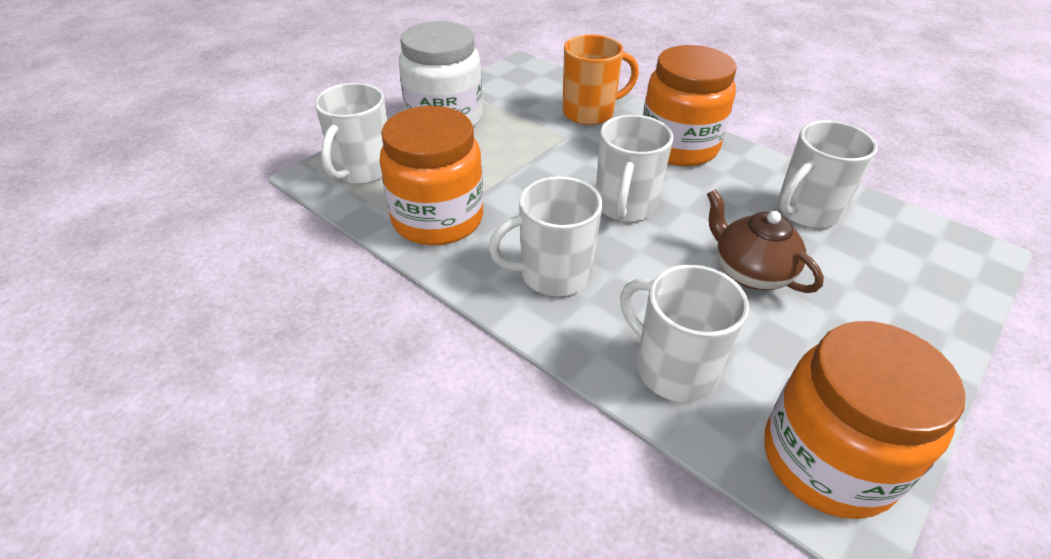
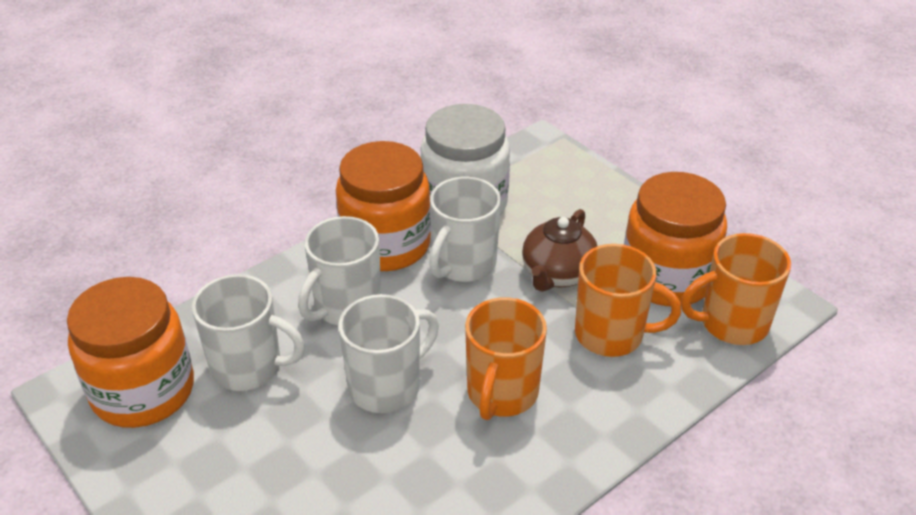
orange mug: 1 -> 3
white mug: 5 -> 4

